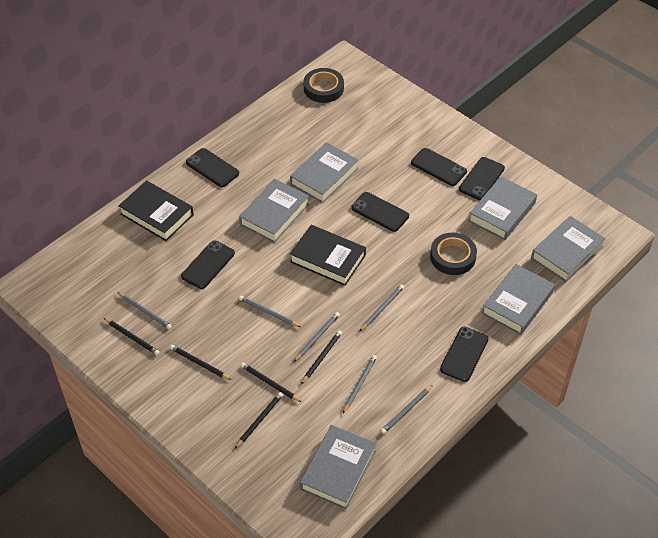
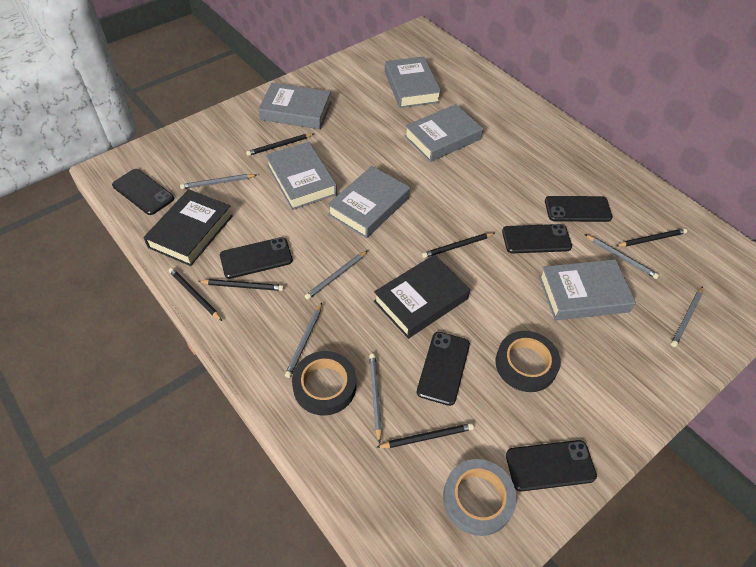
black pencil: 5 -> 6
grey tape: 0 -> 1

